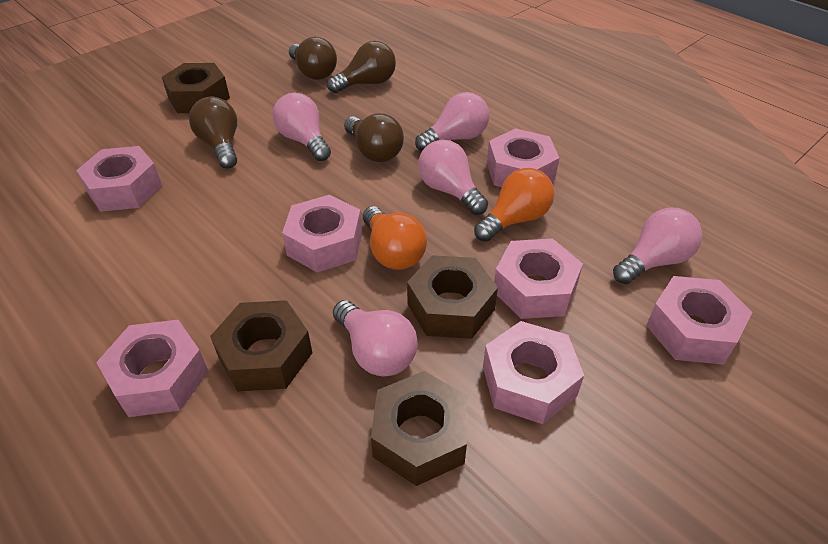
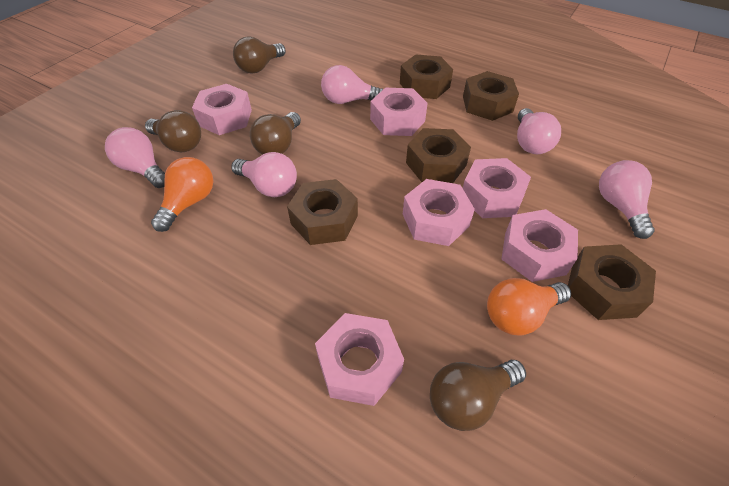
brown nut: 4 -> 5
pink nut: 7 -> 6

